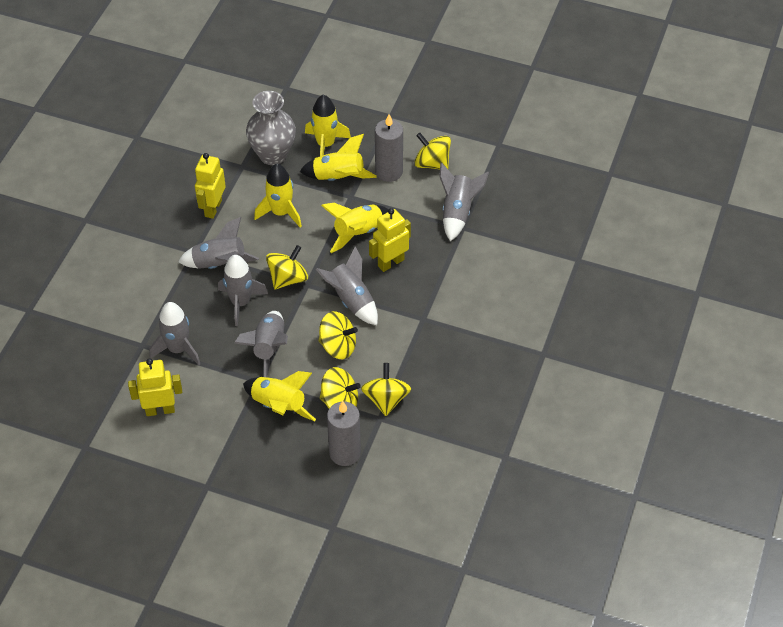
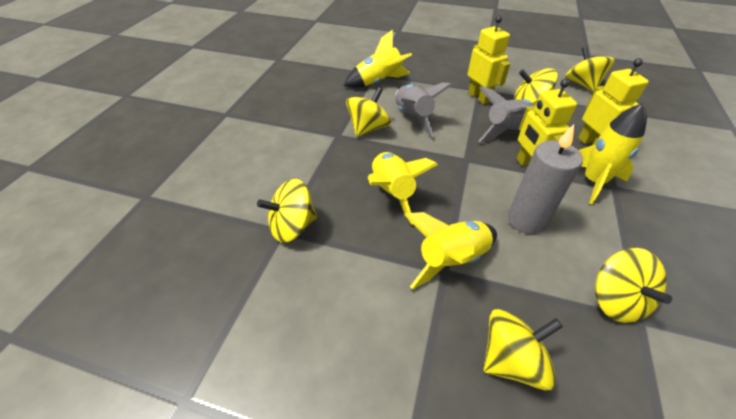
grey candle: 2 -> 1
grey rocket: 6 -> 2
grey vase: 1 -> 0
yellow rocket: 5 -> 4
yellow spinning top: 5 -> 6

